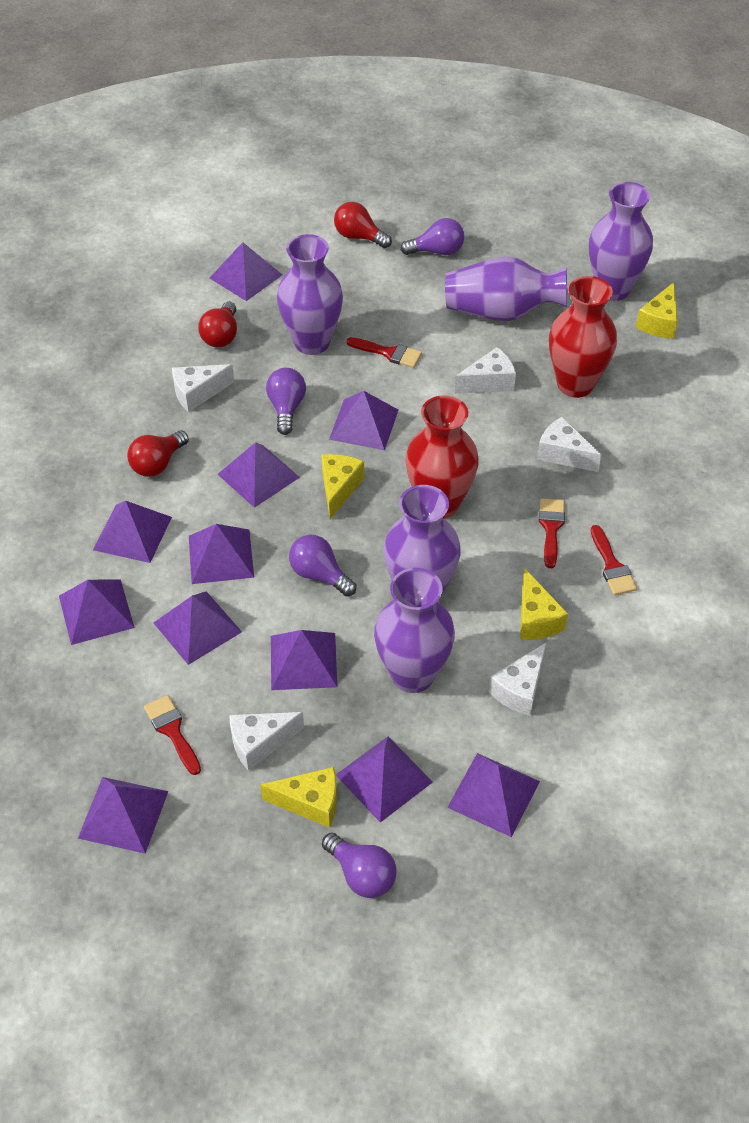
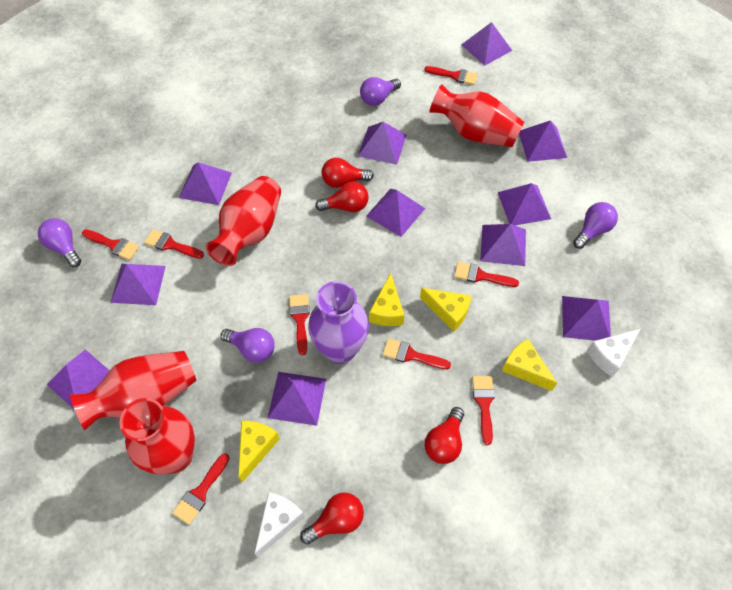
purple vase: 5 -> 1
red brush: 4 -> 8
red light bulb: 3 -> 4
red vase: 2 -> 4
white cheese: 5 -> 2

